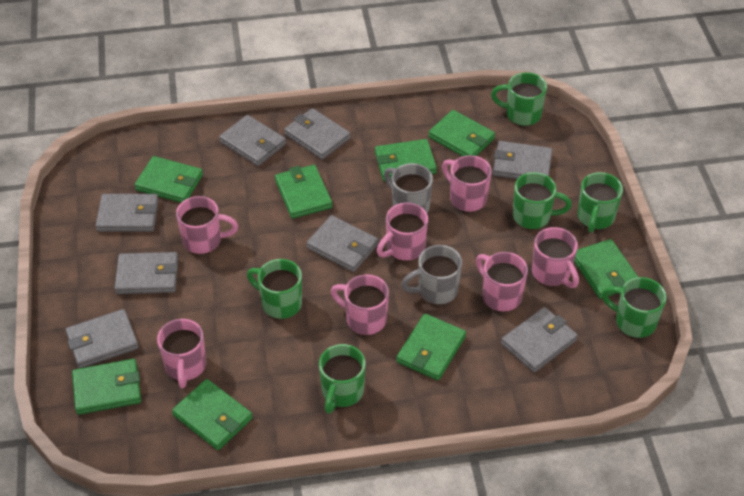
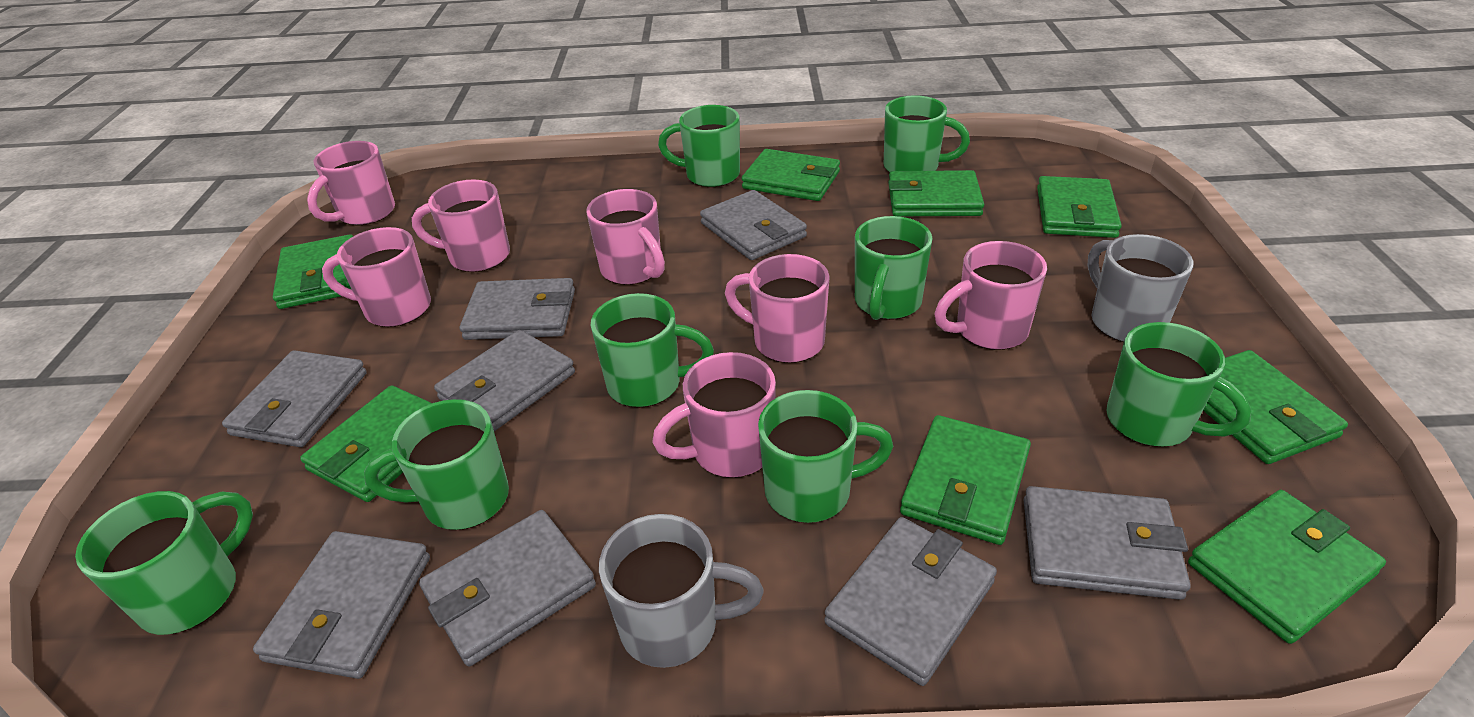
green mug: 6 -> 8

